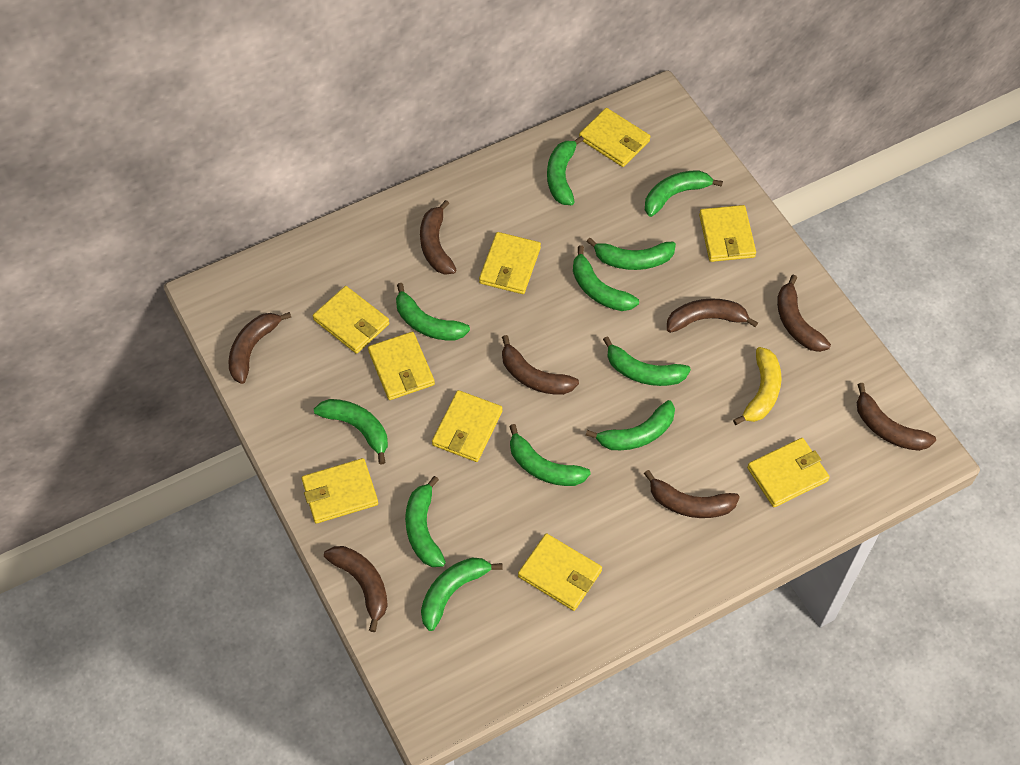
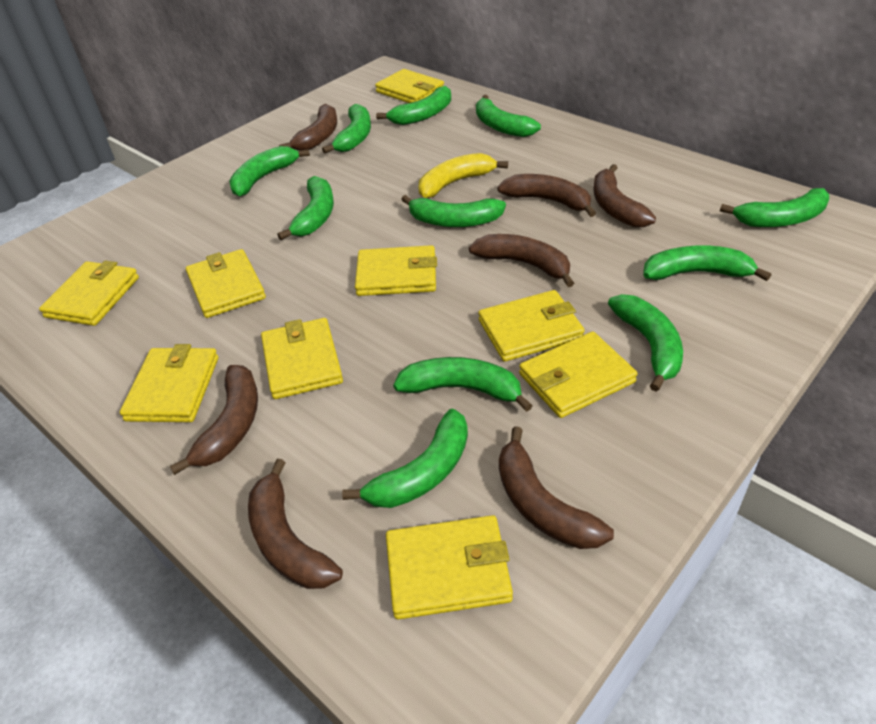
brown banana: 8 -> 7

